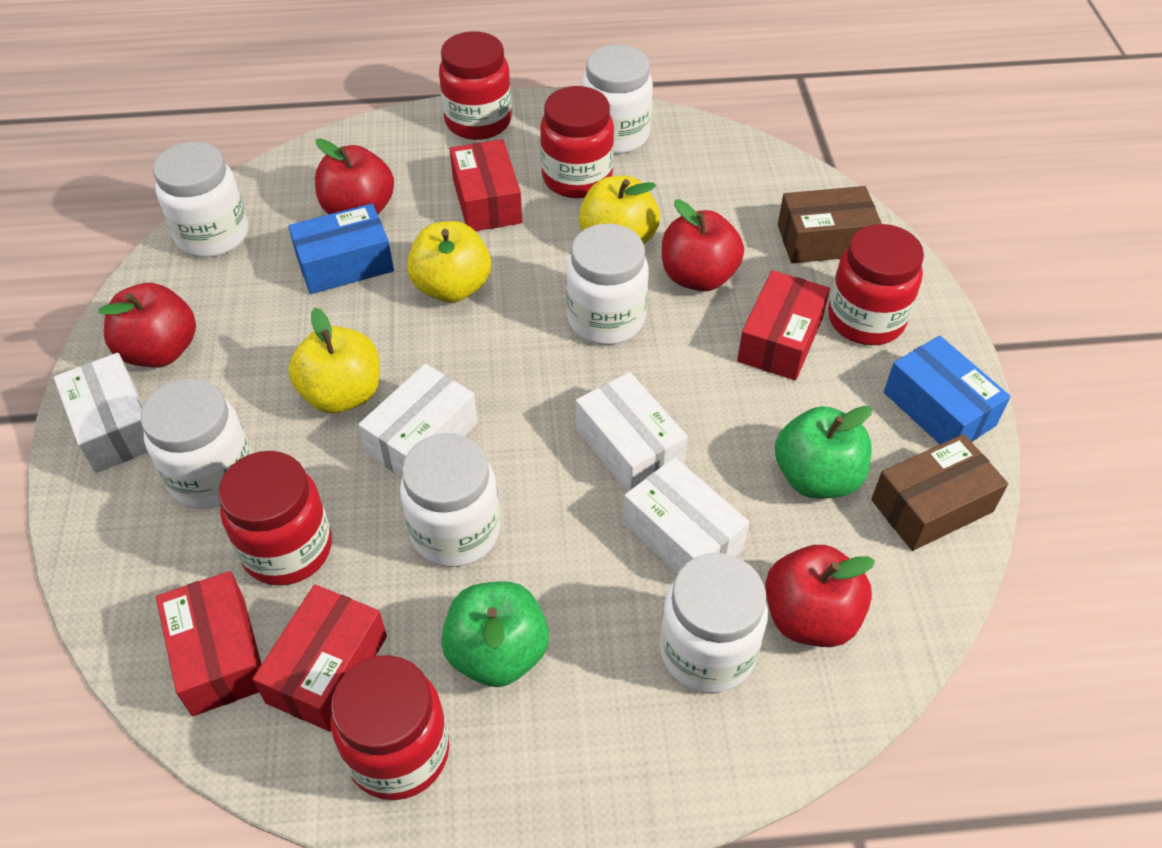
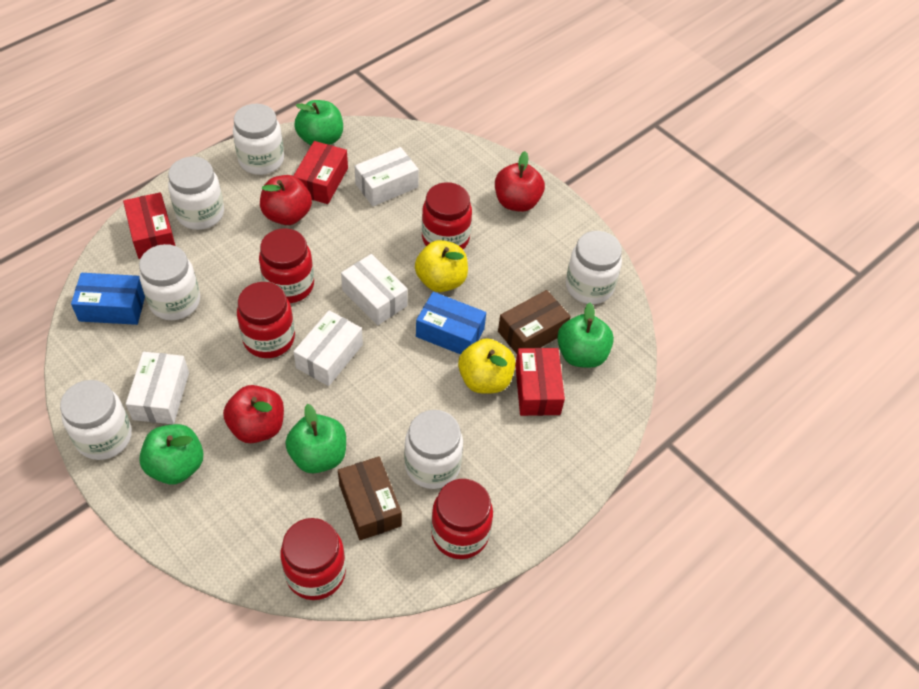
green apple: 2 -> 4
red apple: 4 -> 3
red box: 4 -> 3
yellow apple: 3 -> 2

